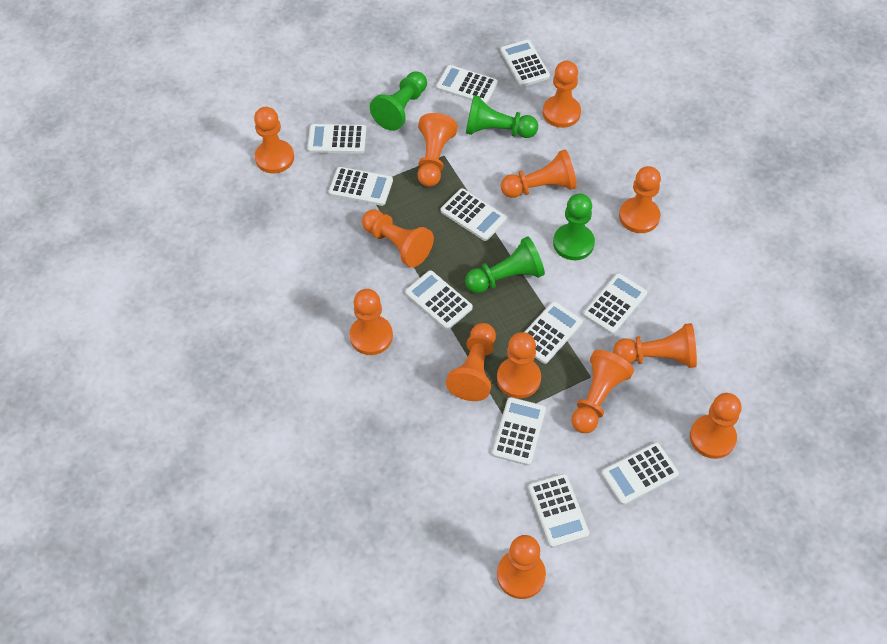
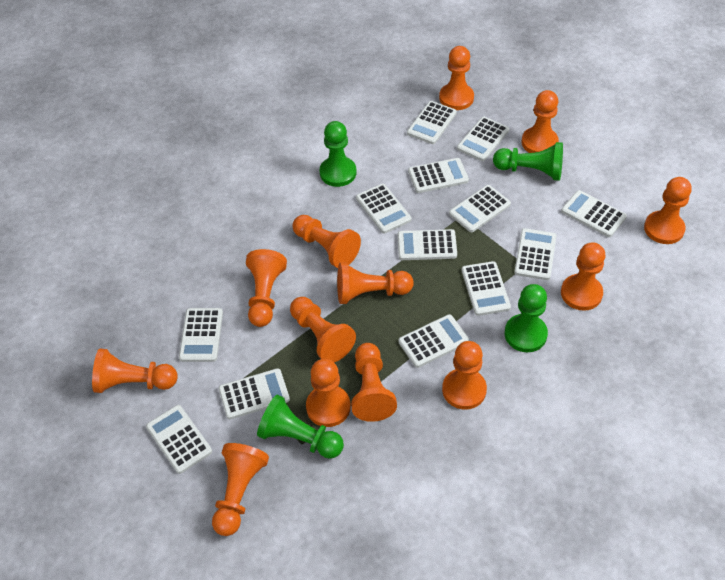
white calculator: 11 -> 13

